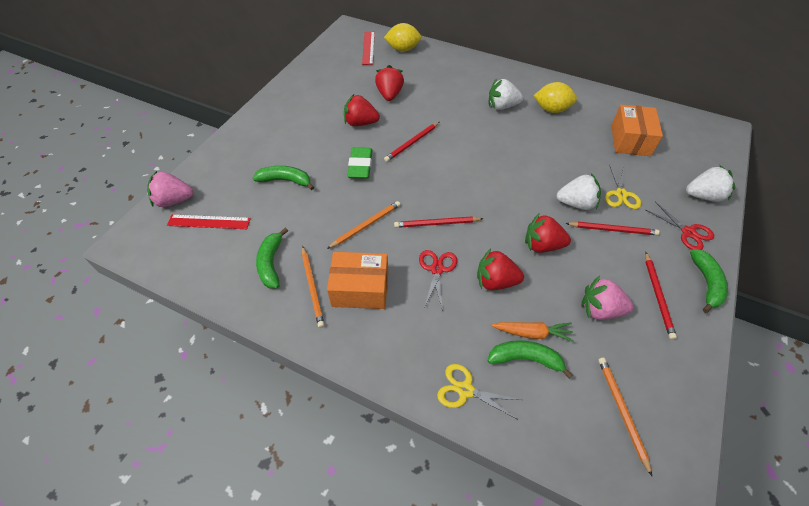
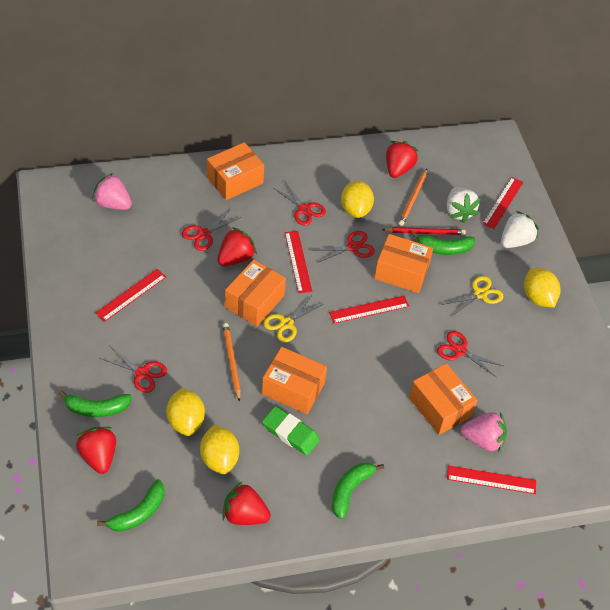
orange box: 2 -> 5
orange carrot: 1 -> 0
orange pencil: 3 -> 2
red pencil: 4 -> 1
red ruler: 2 -> 5
red scissors: 2 -> 5
white strawberry: 3 -> 2
yellow lemon: 2 -> 4

